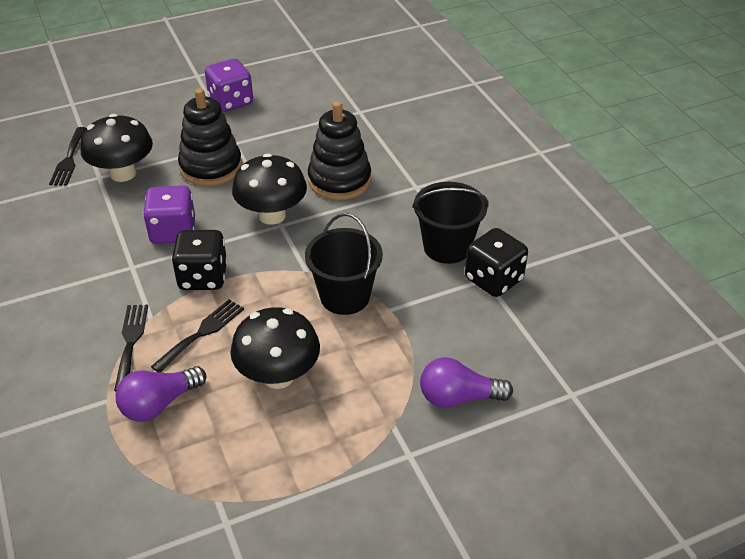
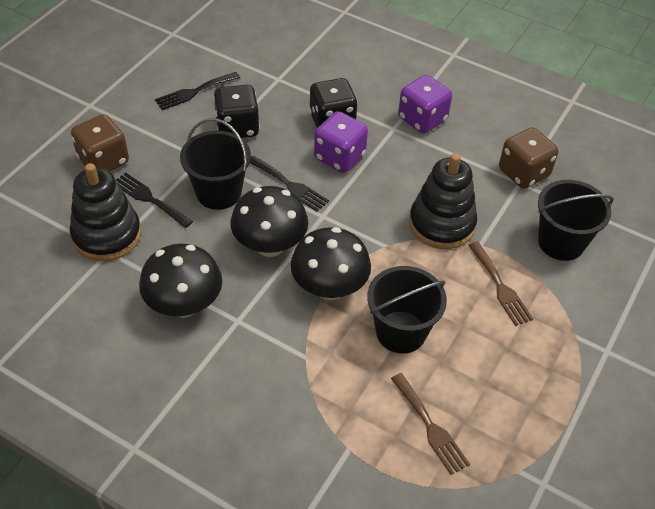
black bucket: 2 -> 3
brown dice: 0 -> 2
brown fork: 0 -> 2
purple light bulb: 2 -> 0

